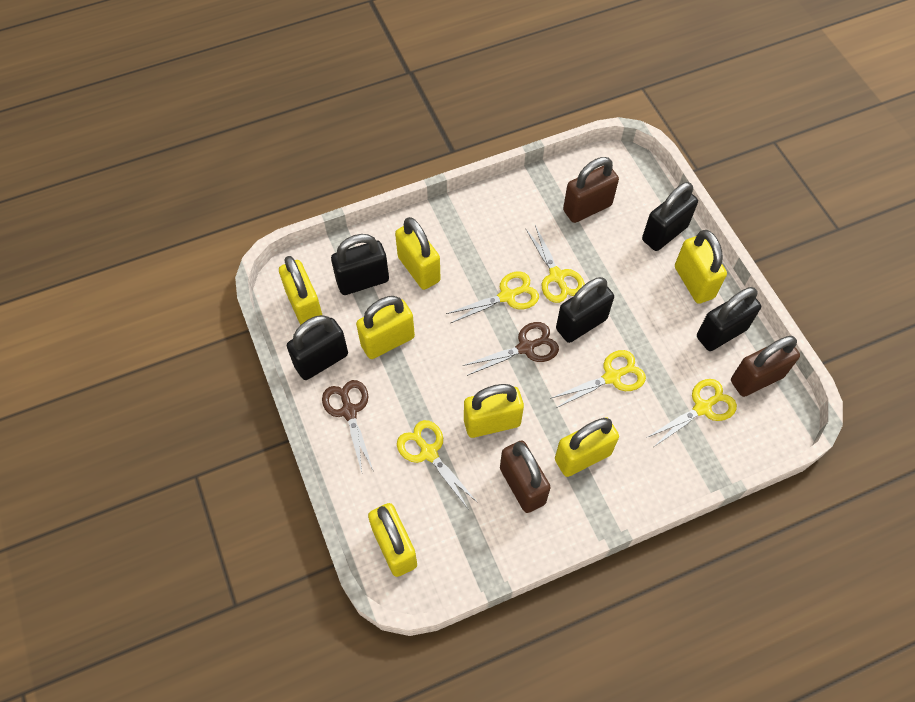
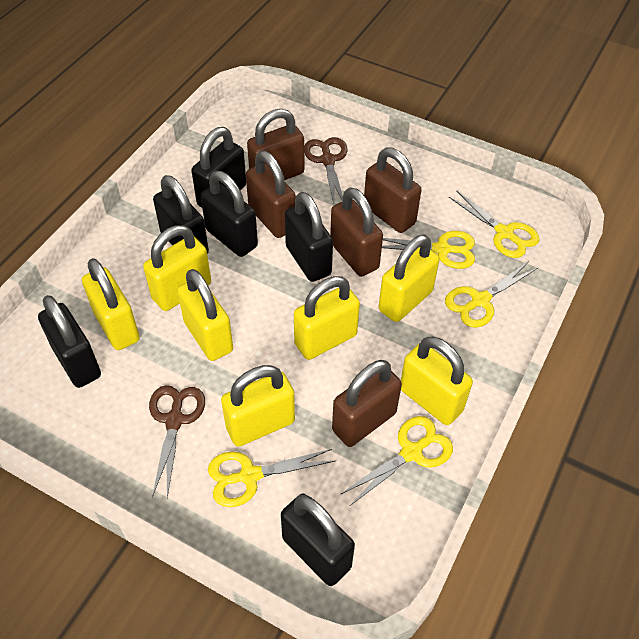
black padlock: 5 -> 6
brown padlock: 3 -> 5

